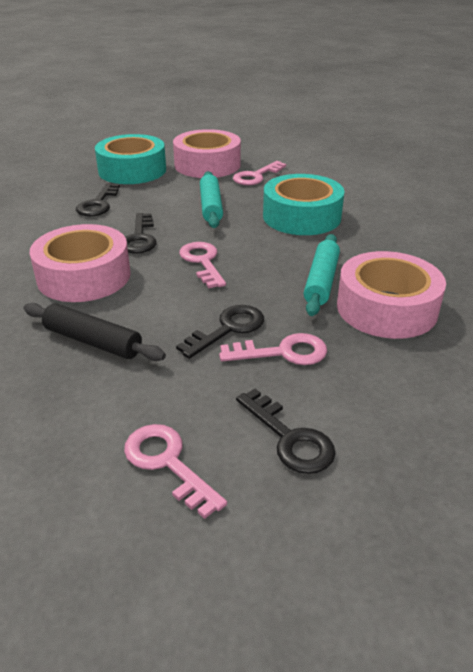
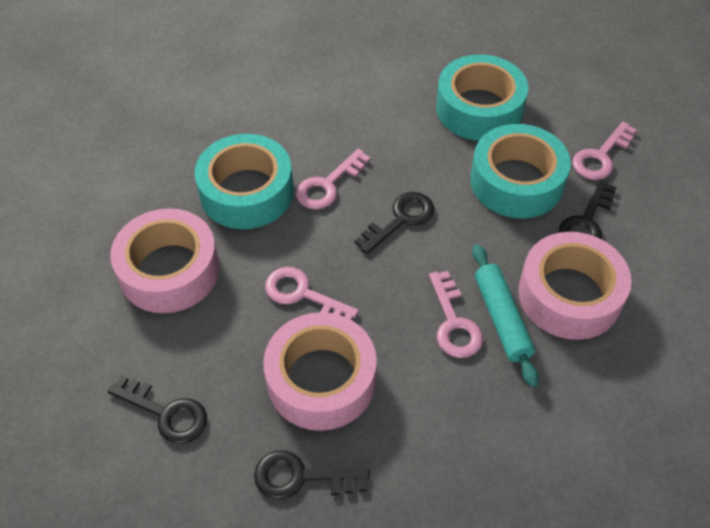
black rolling pin: 1 -> 0
turquoise rolling pin: 2 -> 1
turquoise tape: 2 -> 3

